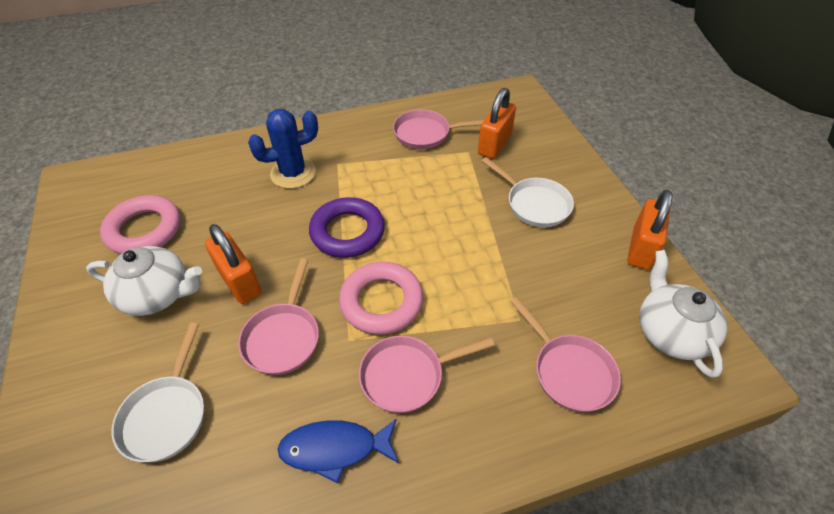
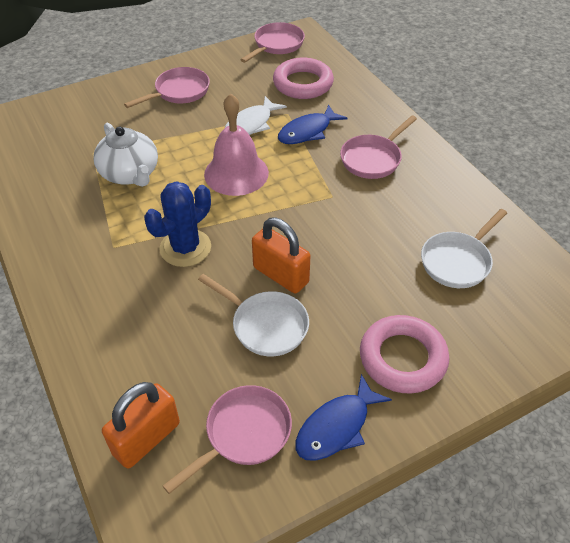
blue fish: 1 -> 2
orange padlock: 3 -> 2
pink bell: 0 -> 1
purple ring: 1 -> 0
white fish: 0 -> 1
white teapot: 2 -> 1

